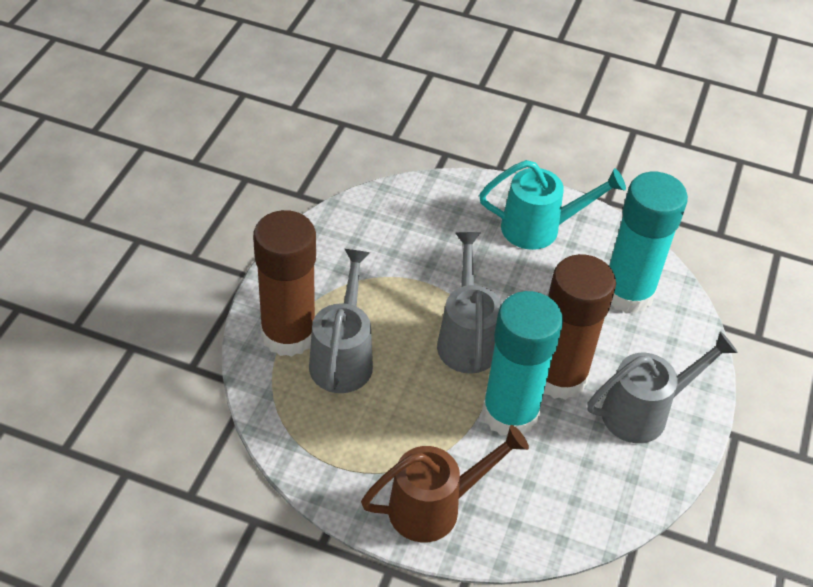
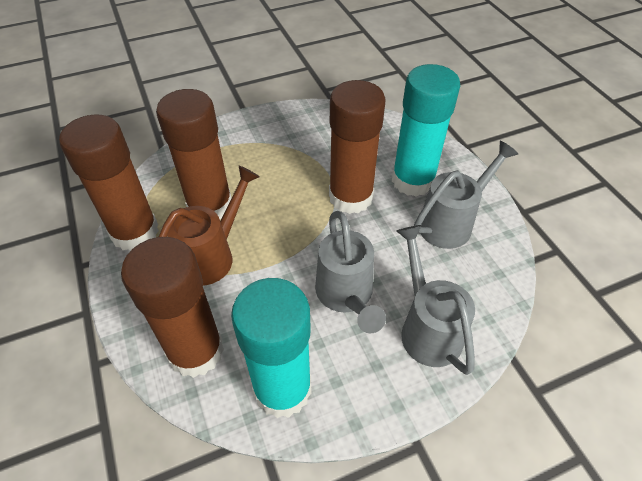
brown glue stick: 2 -> 4
turquoise watering can: 1 -> 0

